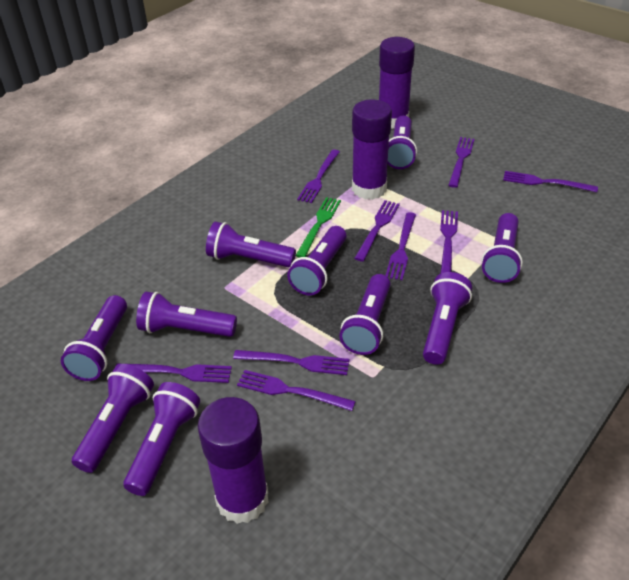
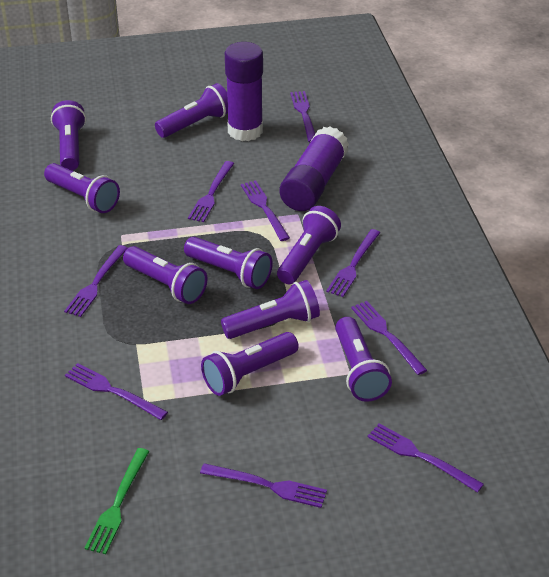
purple flashlight: 10 -> 9
purple glue stick: 3 -> 2

